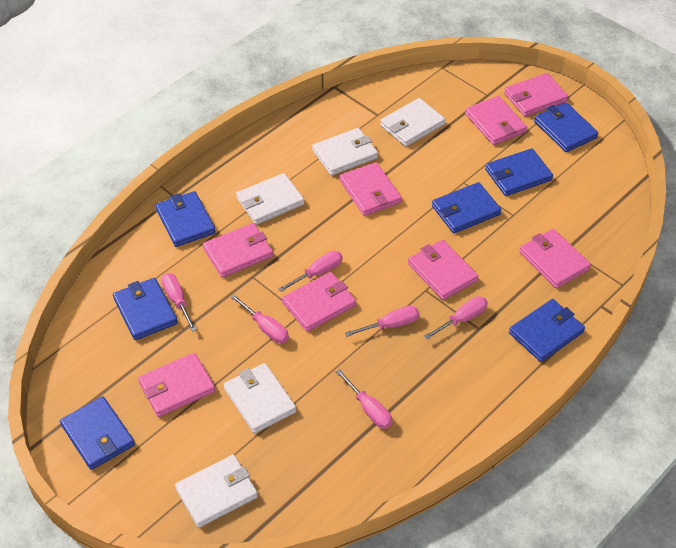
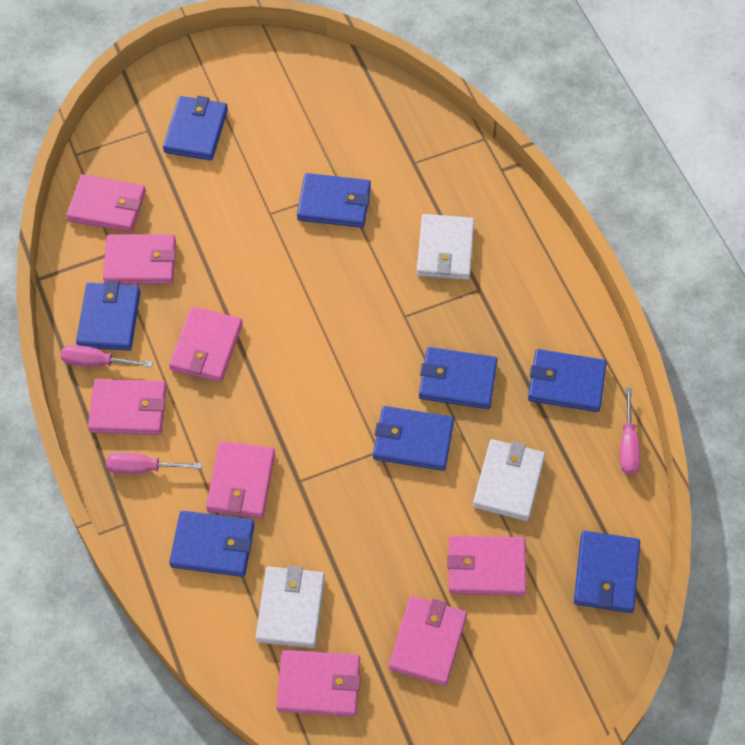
blue wallet: 7 -> 8
pink screwdriver: 6 -> 3
white wallet: 5 -> 3

